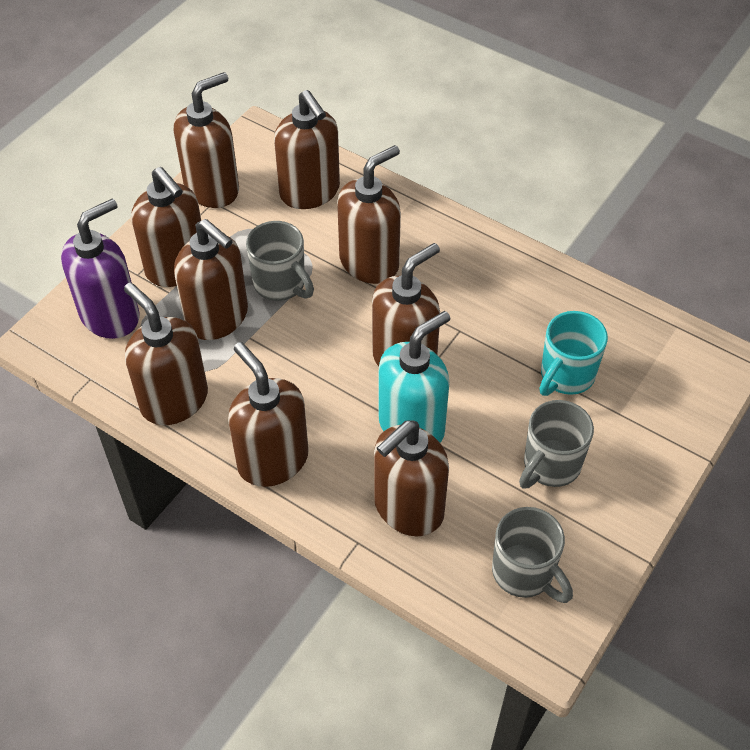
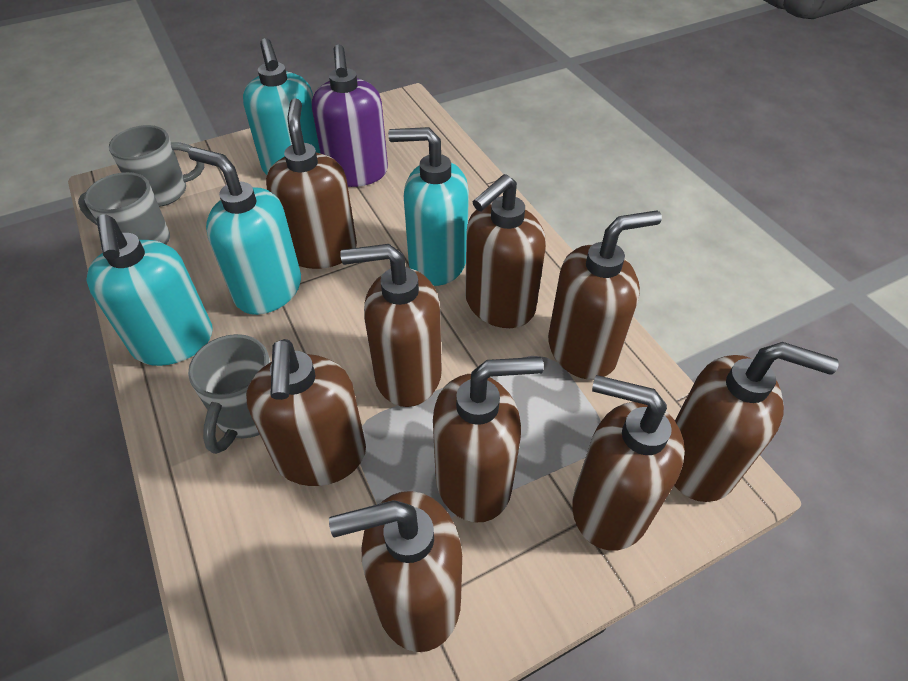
turquoise mug: 1 -> 0
turquoise soap dispenser: 1 -> 4

